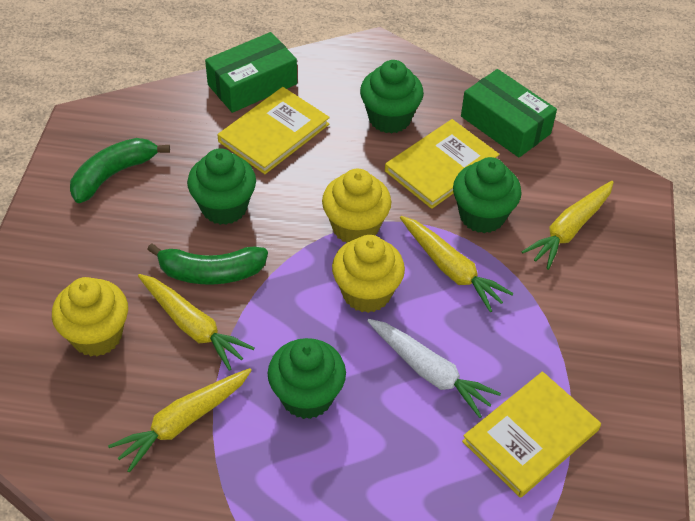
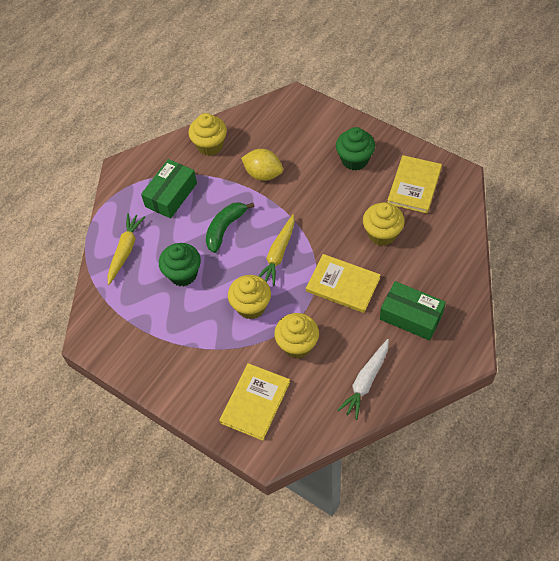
green banana: 2 -> 1
green cupcake: 4 -> 2
yellow carrot: 4 -> 2
yellow cupcake: 3 -> 4
yellow lemon: 0 -> 1

